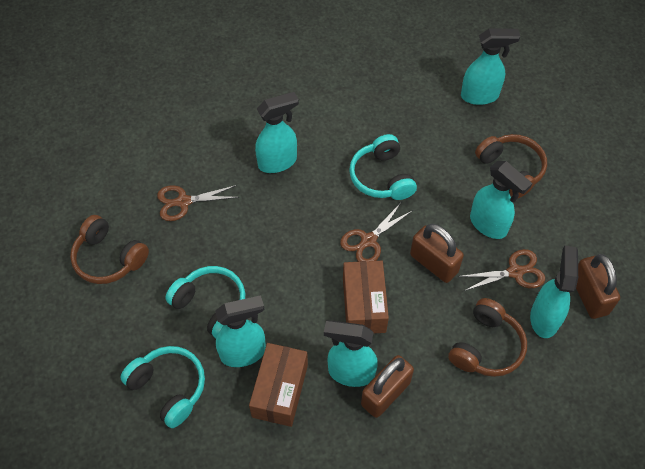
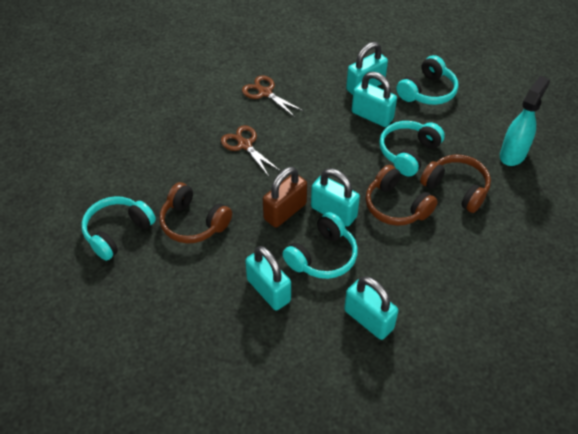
brown box: 2 -> 0
brown padlock: 3 -> 1
brown scissors: 3 -> 2
turquoise headphones: 3 -> 4
turquoise padlock: 0 -> 5
turquoise spray bottle: 6 -> 1

